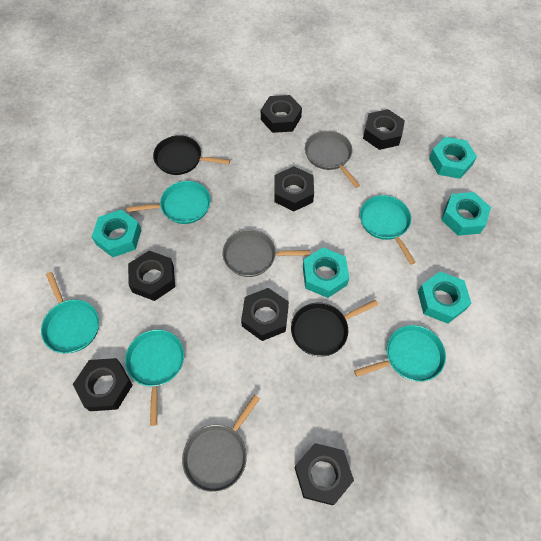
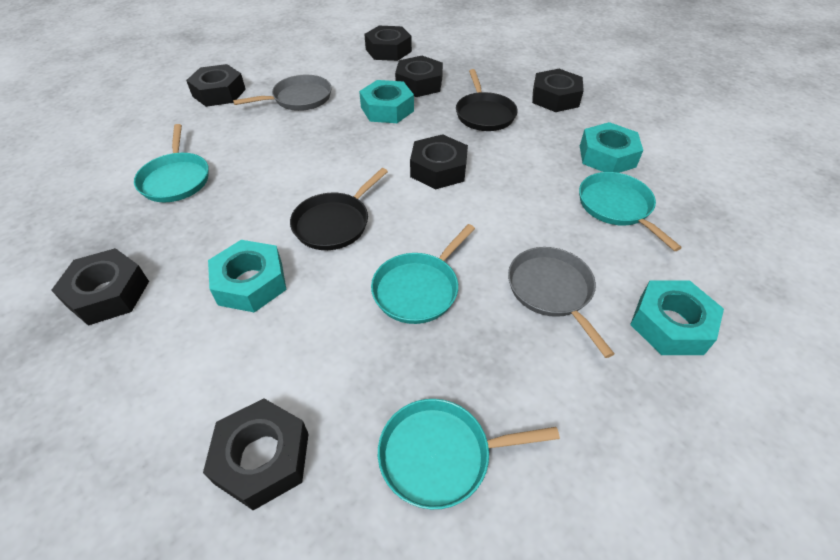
grey pan: 3 -> 2
turquoise nut: 5 -> 4
turquoise pan: 5 -> 4

